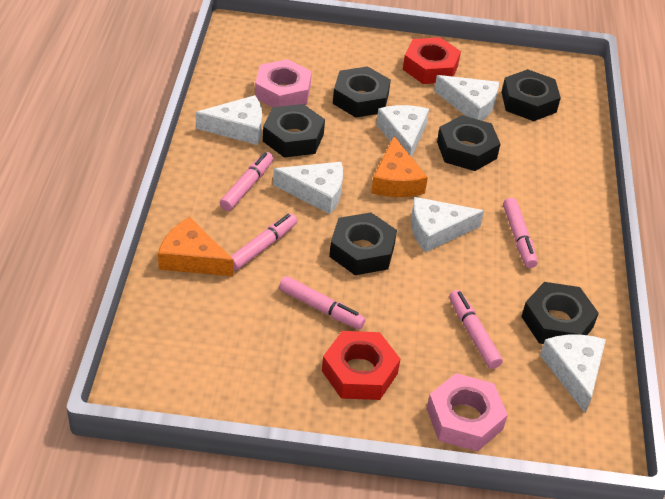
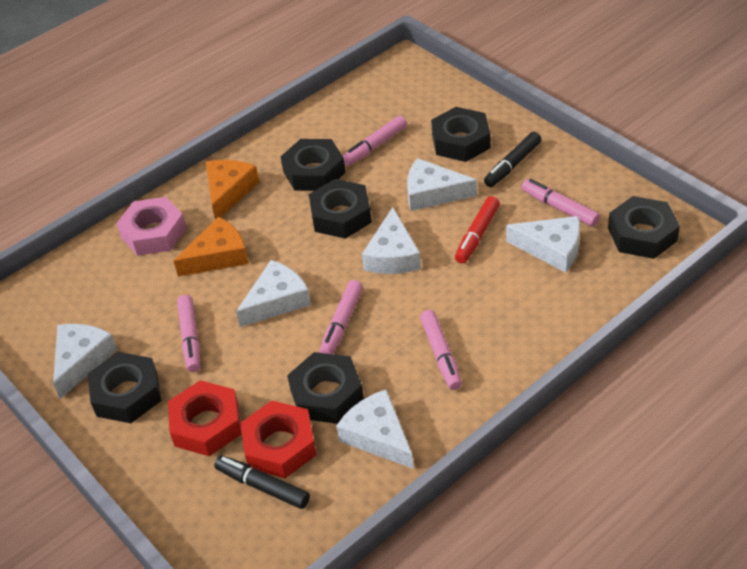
black marker: 0 -> 2
pink nut: 2 -> 1
red marker: 0 -> 1

